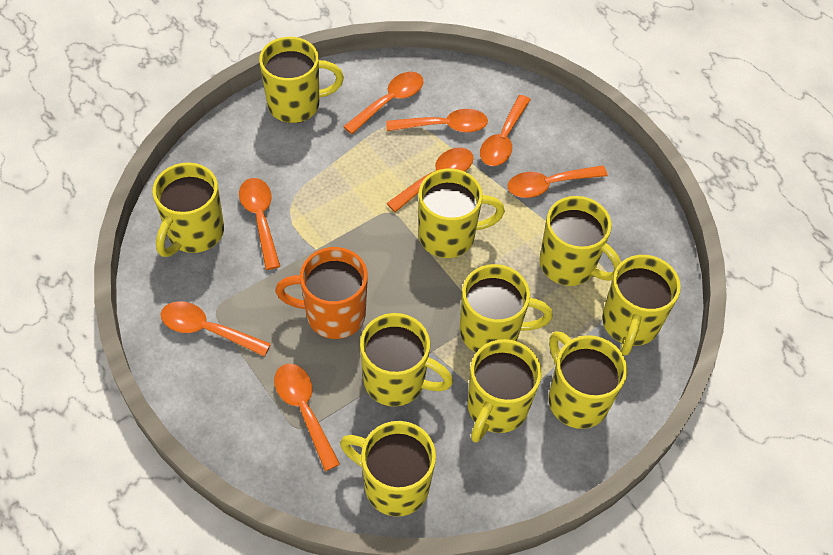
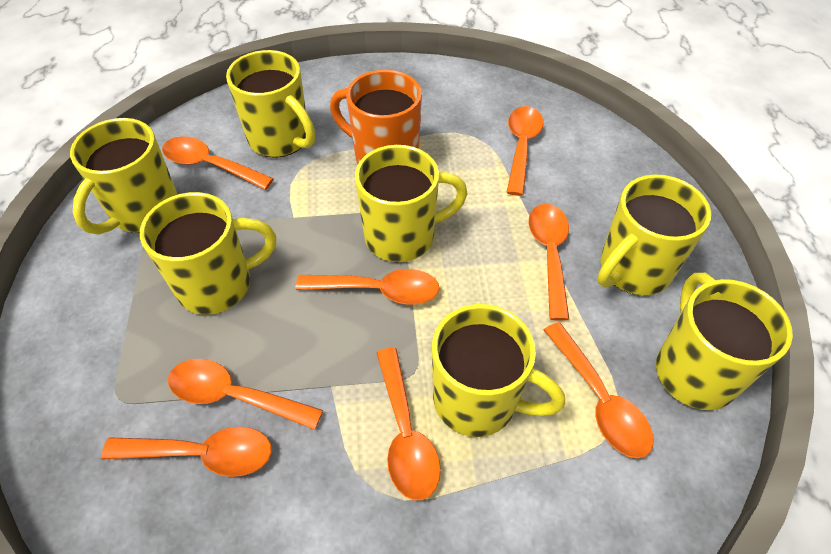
yellow mug: 10 -> 7

